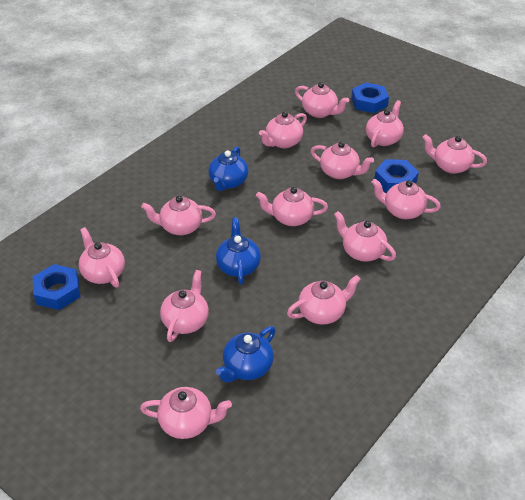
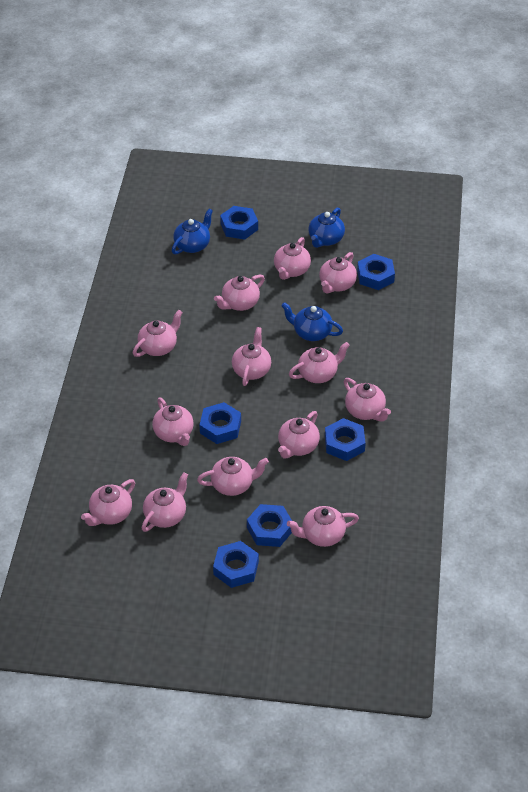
blue nut: 3 -> 6

